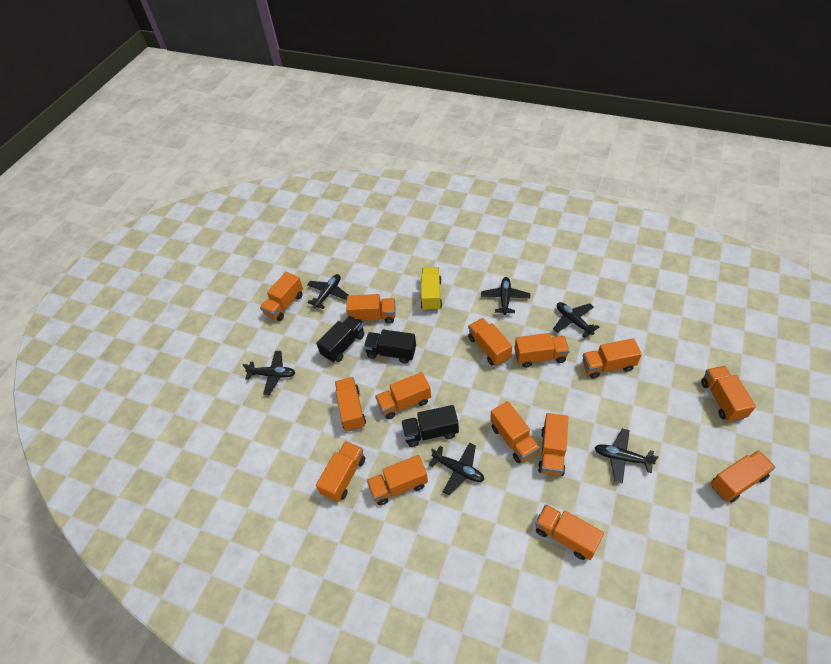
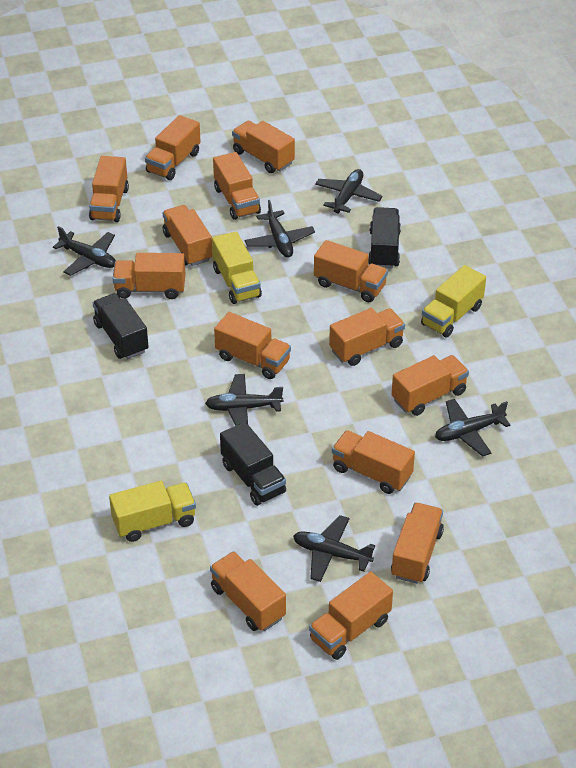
yellow truck: 1 -> 3

